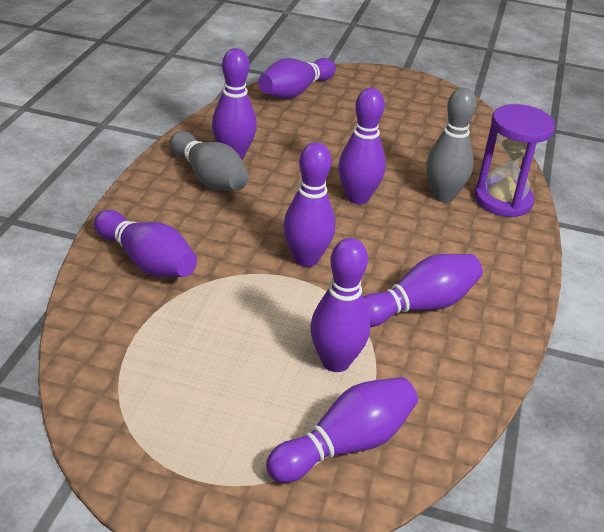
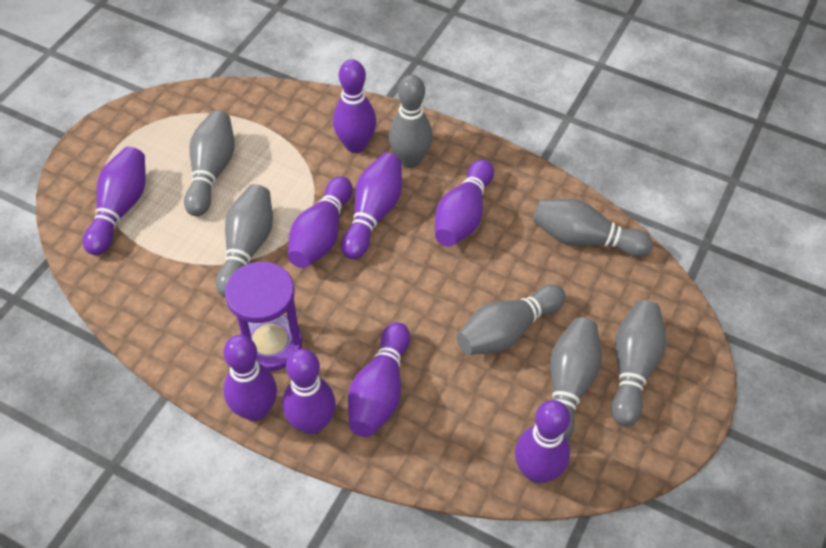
grey bowling pin: 2 -> 7
purple bowling pin: 8 -> 9

